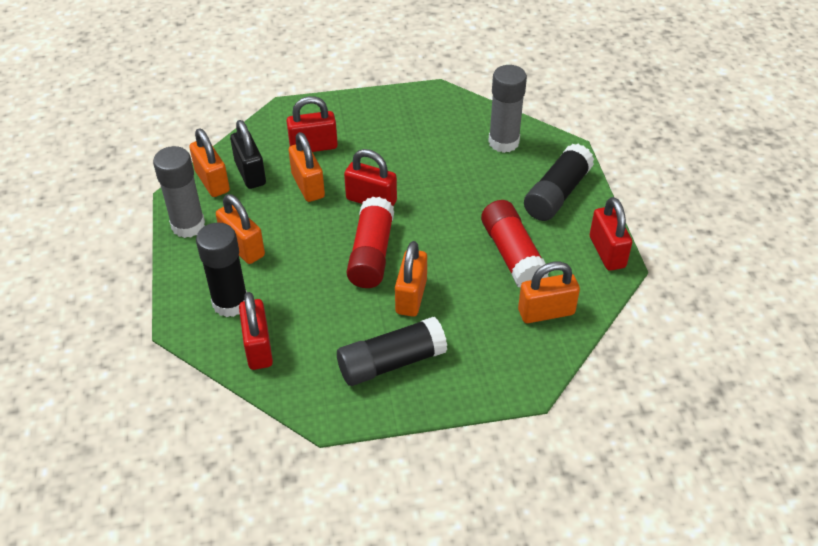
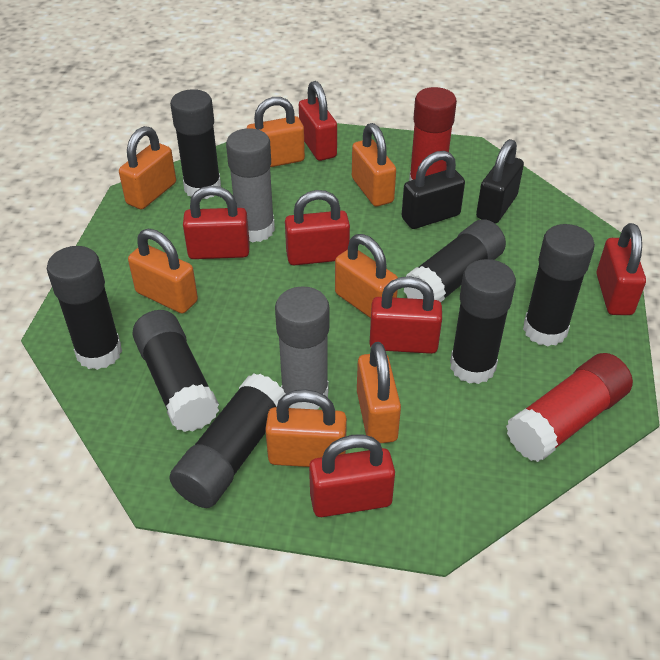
black glue stick: 3 -> 7
black padlock: 1 -> 2
orange padlock: 5 -> 7
red padlock: 4 -> 6

